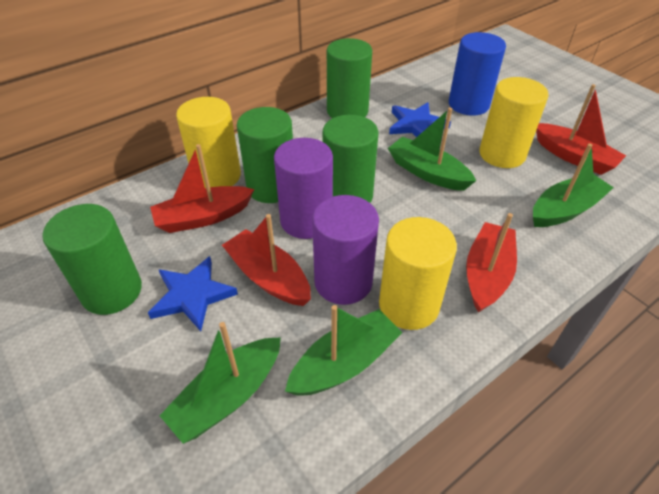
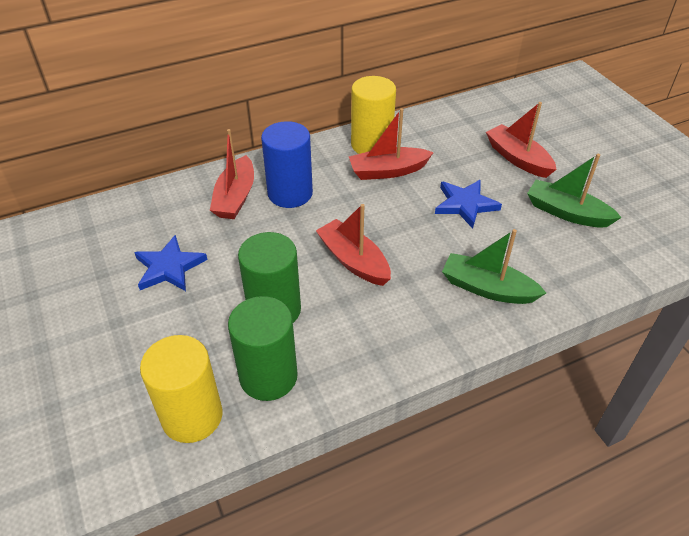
green boat: 4 -> 2
green cylinder: 4 -> 2
purple cylinder: 2 -> 0
yellow cylinder: 3 -> 2

